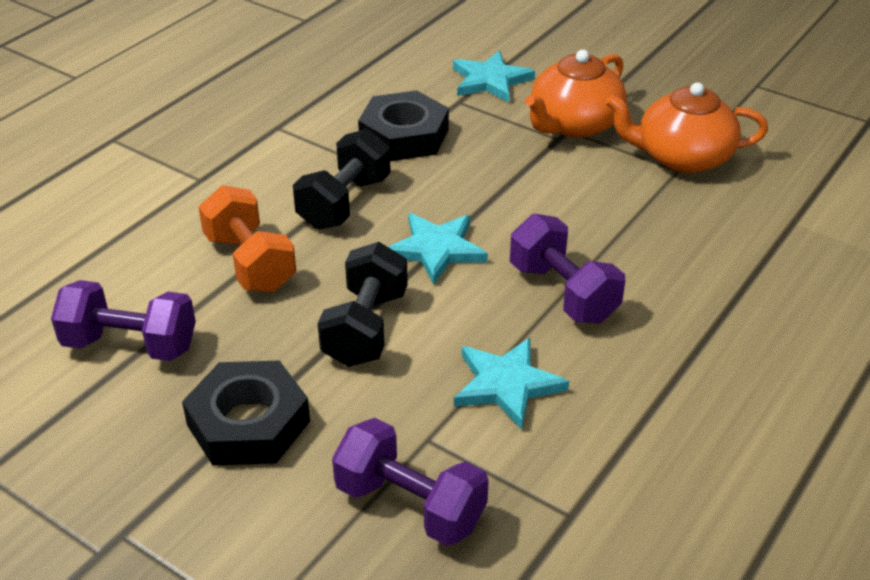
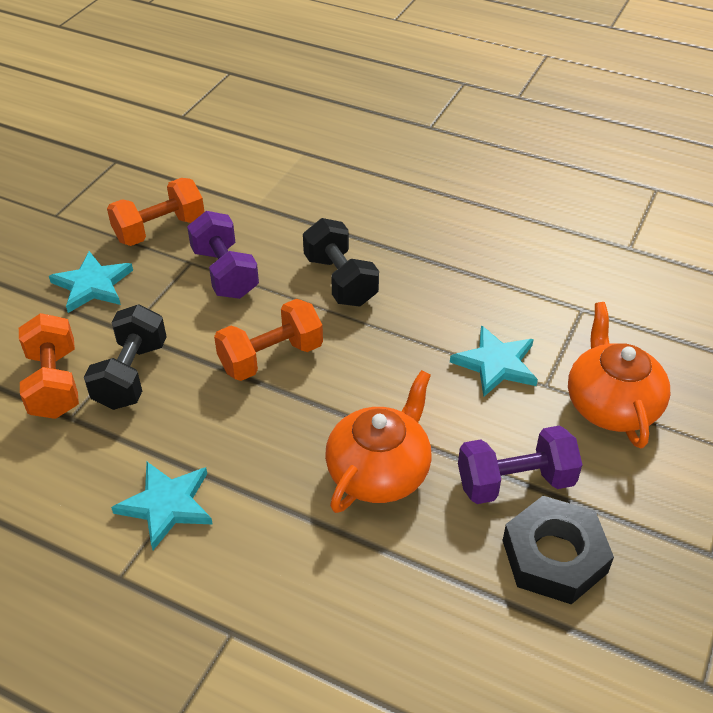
black nut: 2 -> 1
orange dumbbell: 1 -> 3
purple dumbbell: 3 -> 2

